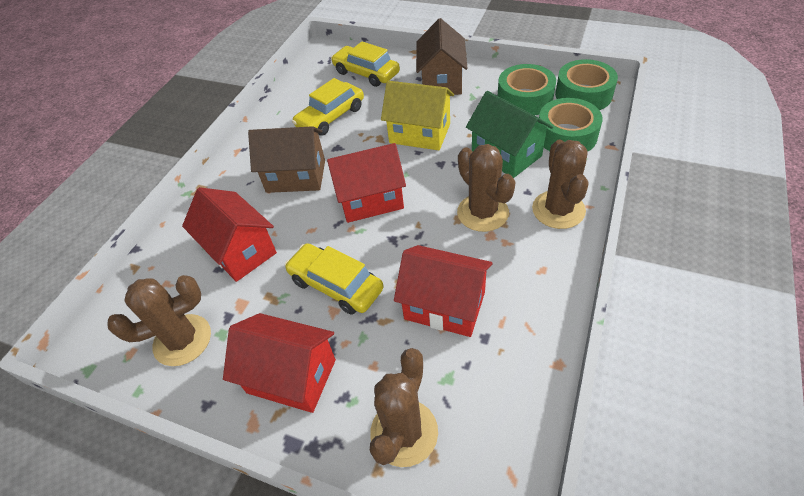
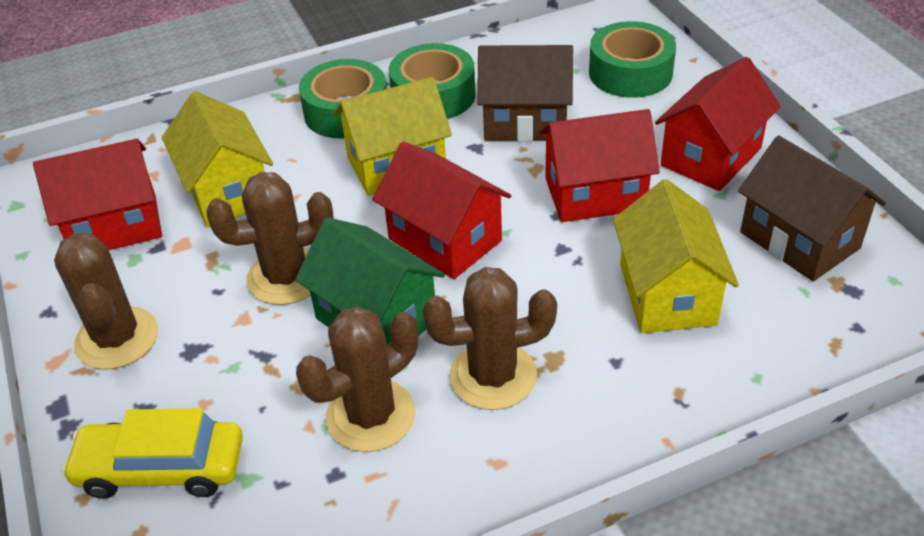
yellow car: 3 -> 1
yellow house: 1 -> 3

